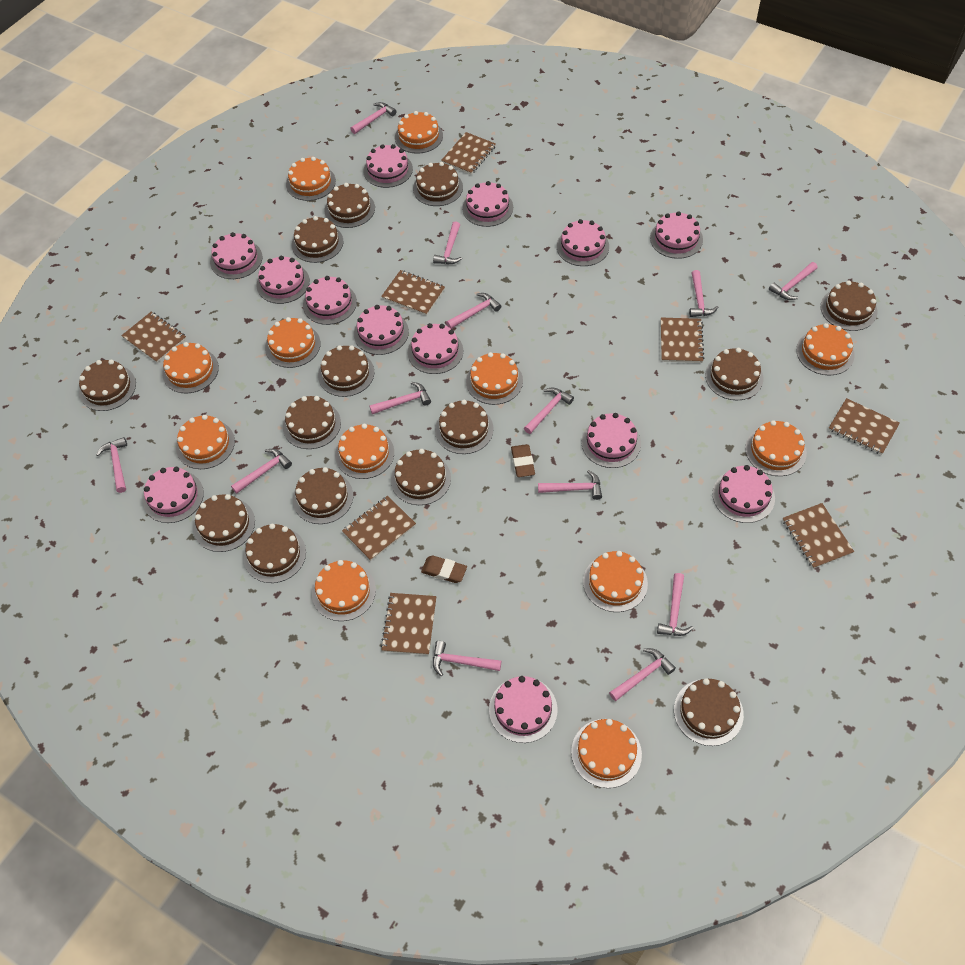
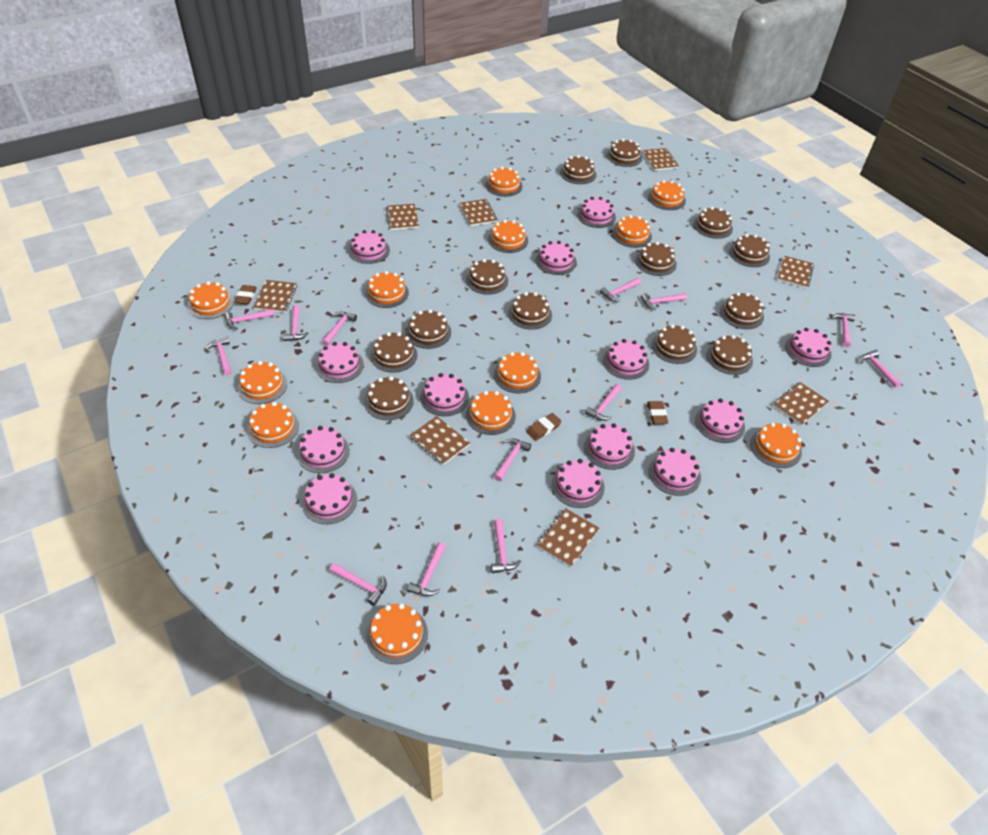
brown cake: 14 -> 13
brown eraser: 2 -> 3

